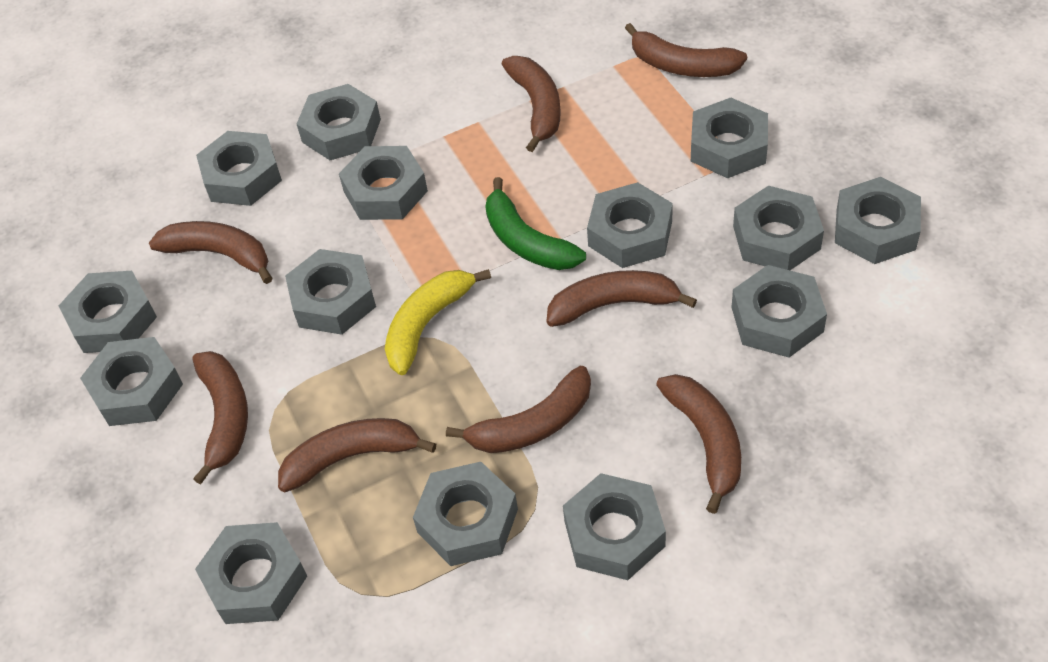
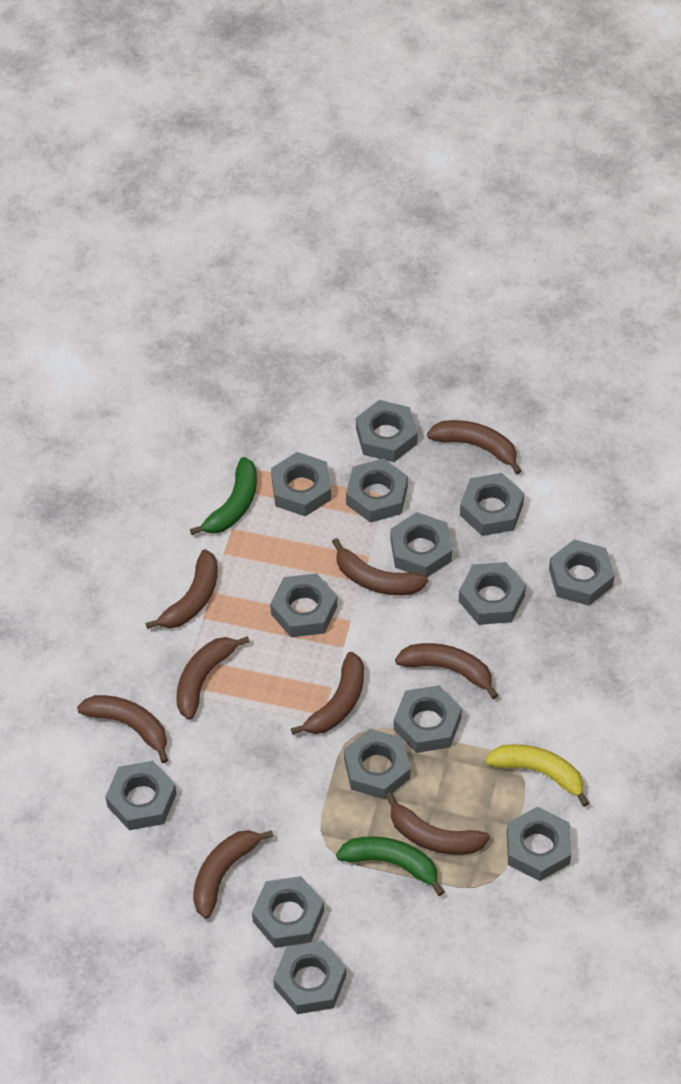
brown banana: 8 -> 9
green banana: 1 -> 2

